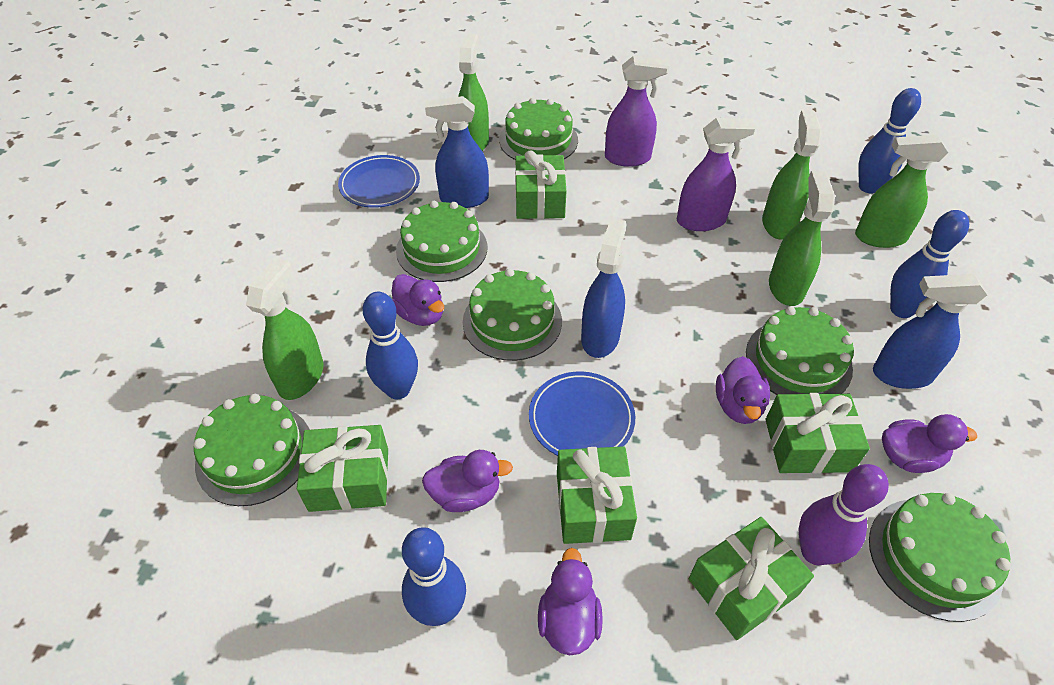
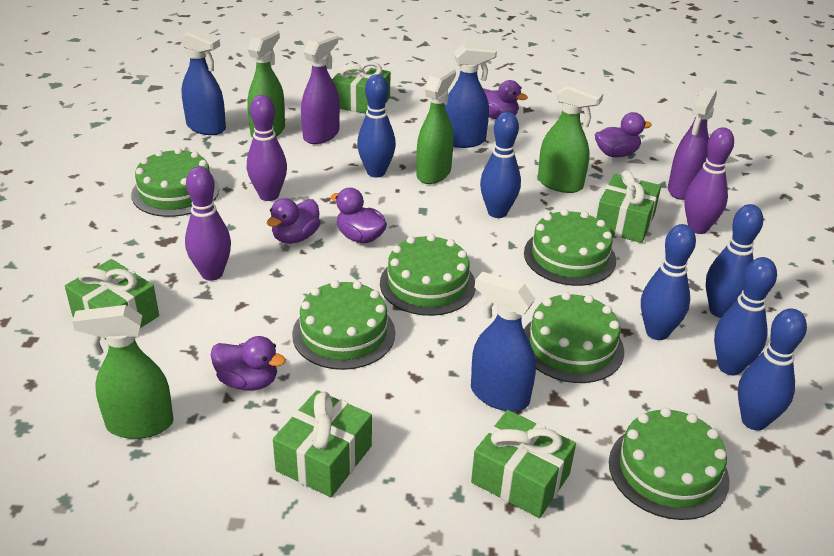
blue bowling pin: 4 -> 6
blue plate: 2 -> 0
green spray bottle: 5 -> 4
purple bowling pin: 1 -> 3

